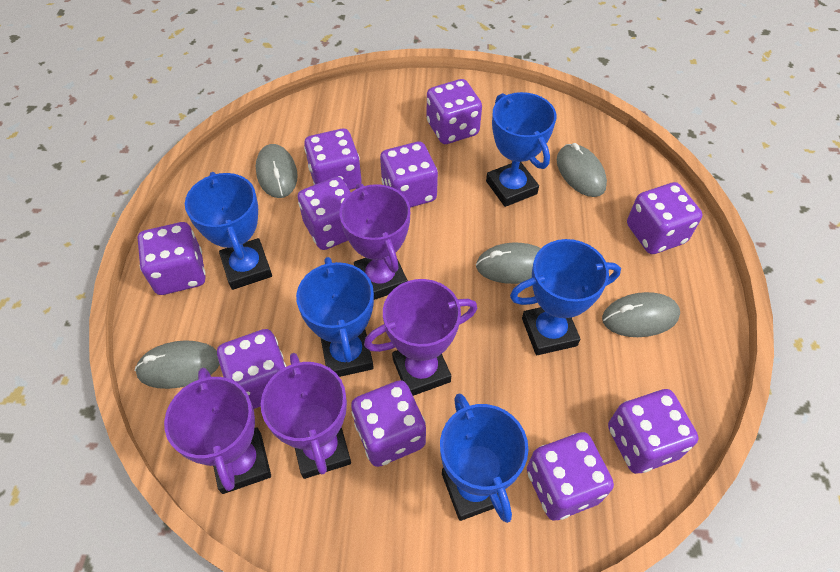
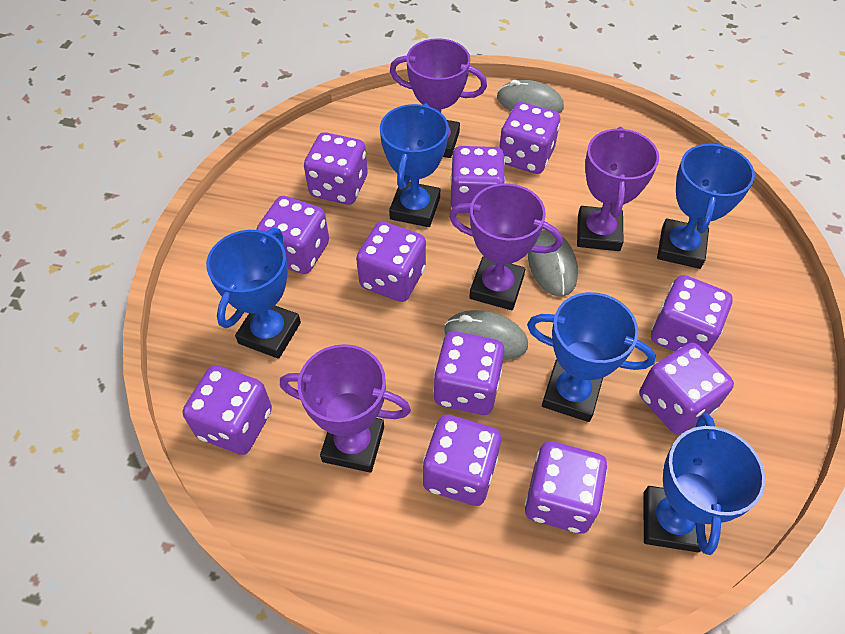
grey mouse: 5 -> 3
purple dice: 10 -> 11

